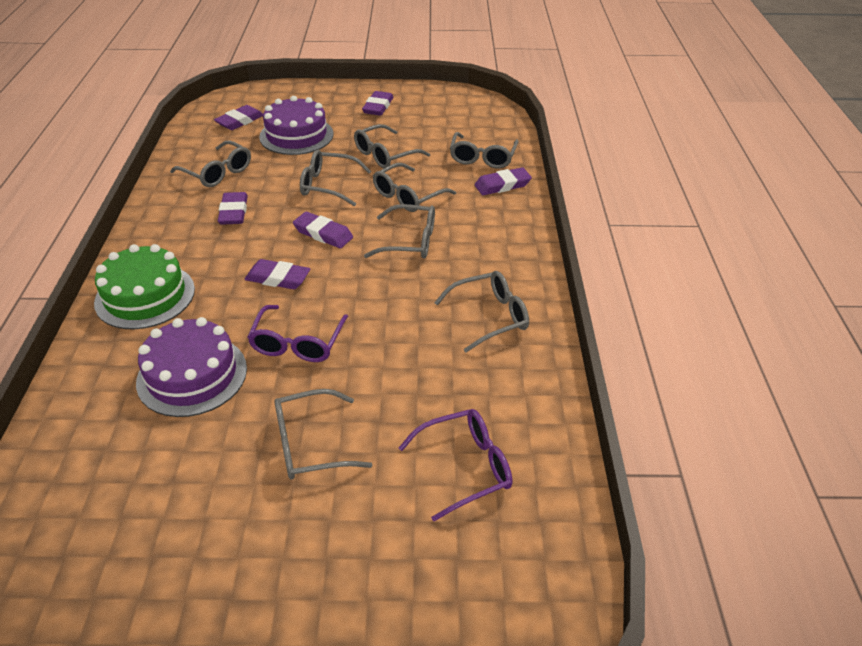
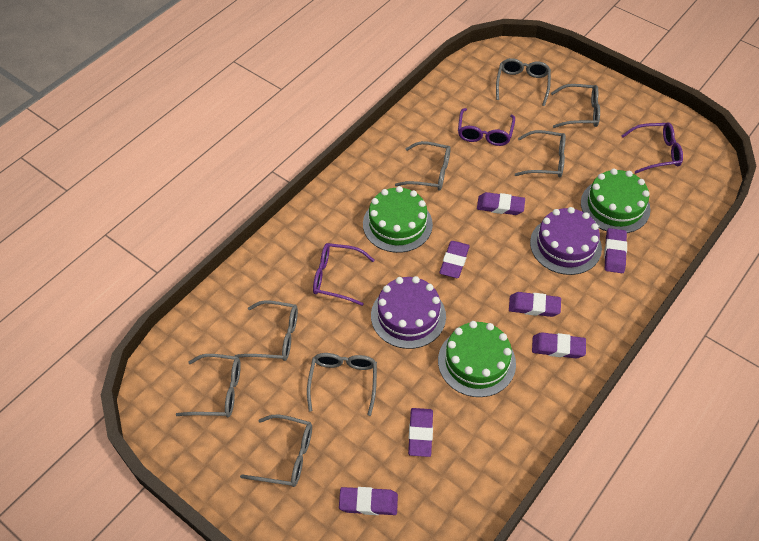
green cake: 1 -> 3
purple eraser: 6 -> 7
purple glasses: 2 -> 3

